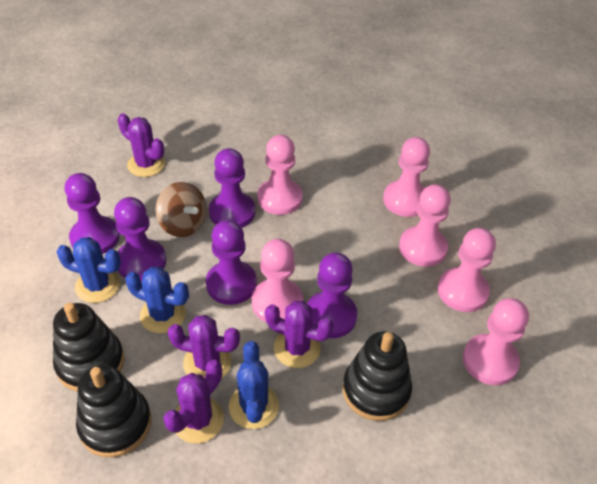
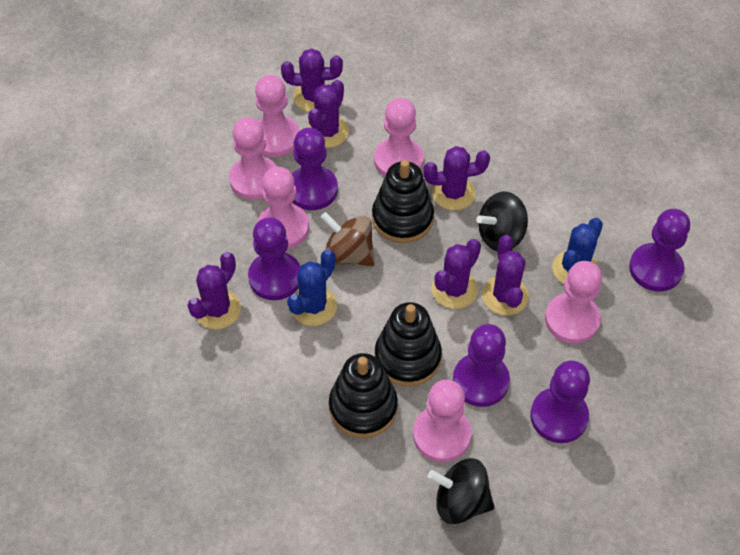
black spinning top: 0 -> 2
blue cactus: 3 -> 2
purple cactus: 4 -> 6

